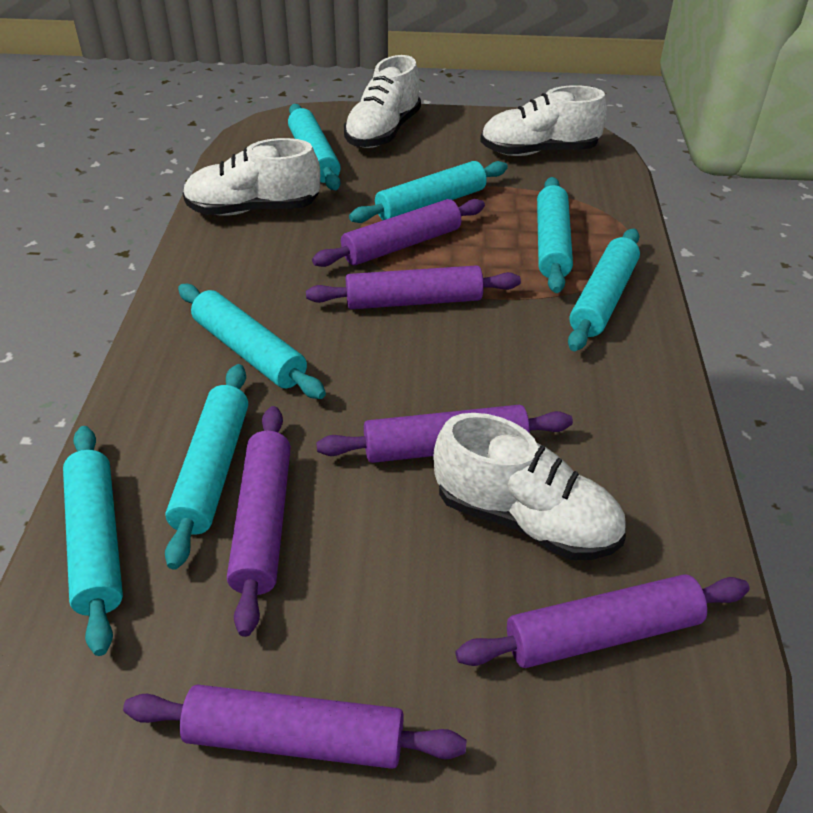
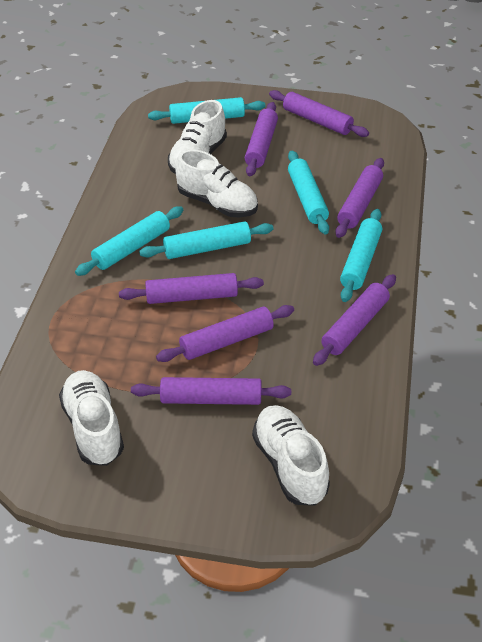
purple rolling pin: 6 -> 7
turquoise rolling pin: 7 -> 5

